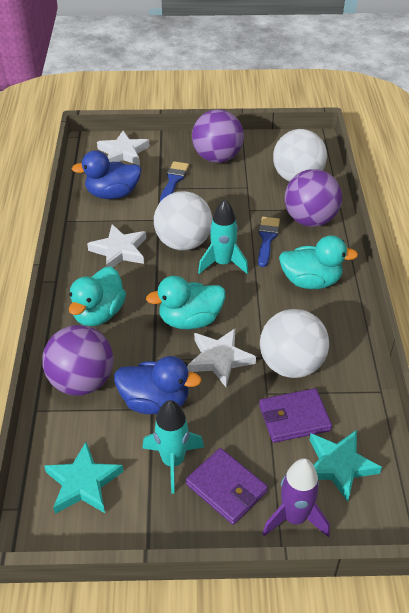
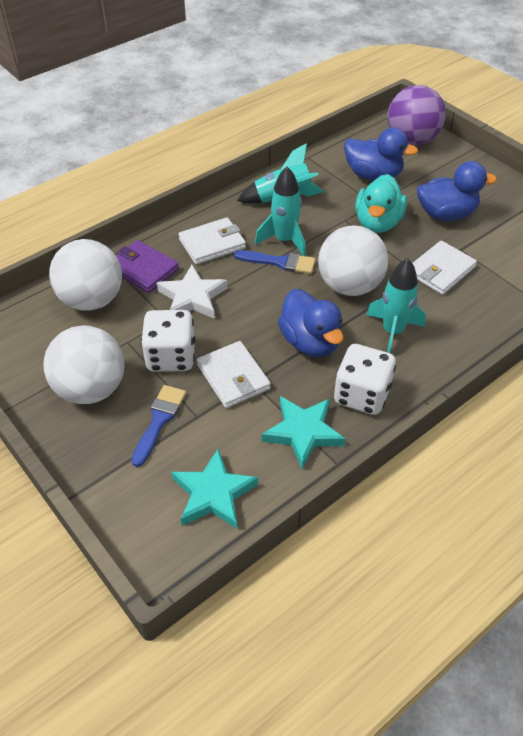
blue duck: 2 -> 3
purple ball: 3 -> 1
purple rocket: 1 -> 0
purple wallet: 2 -> 1
turquoise duck: 3 -> 1
turquoise rocket: 2 -> 3
white dice: 0 -> 2
white star: 3 -> 1
white wallet: 0 -> 3

